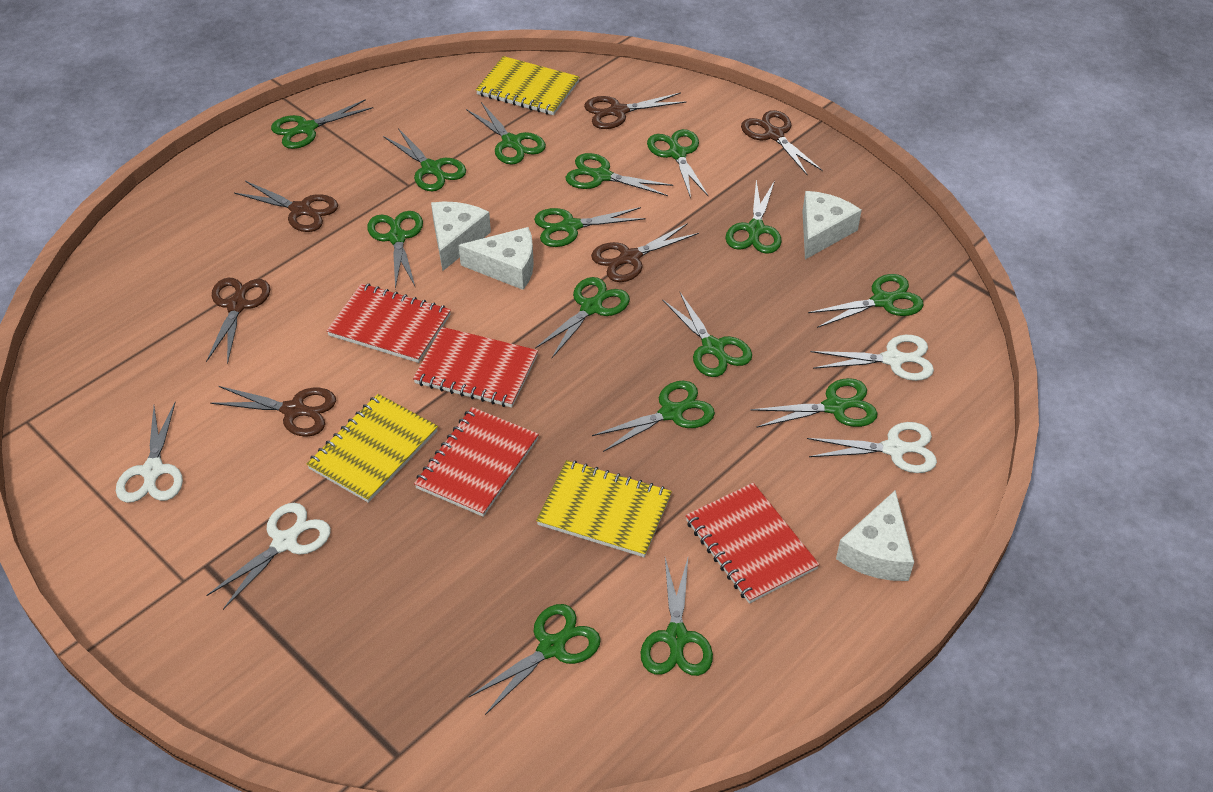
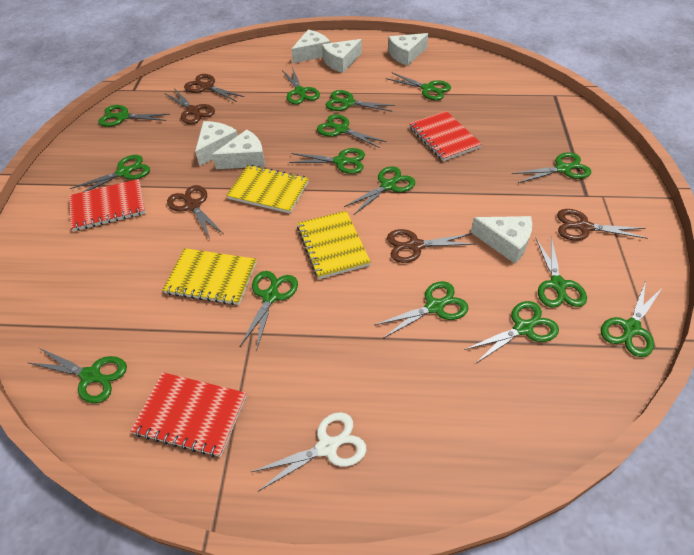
brown scissors: 6 -> 5
red notebook: 4 -> 3
white cheese: 4 -> 6
white scissors: 4 -> 1

